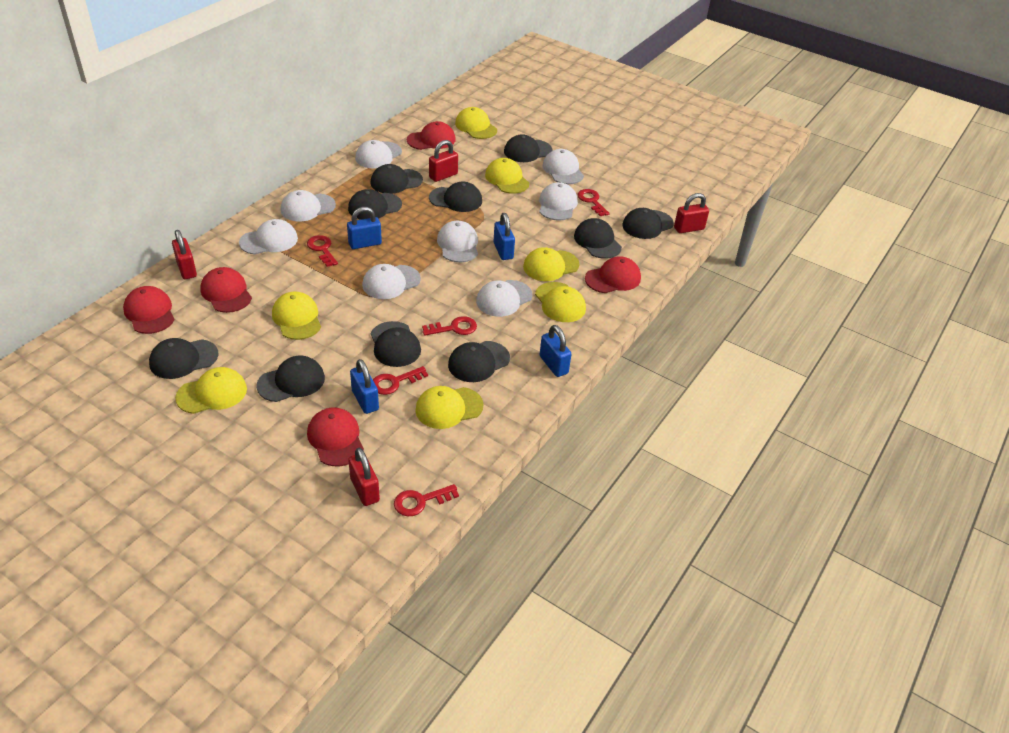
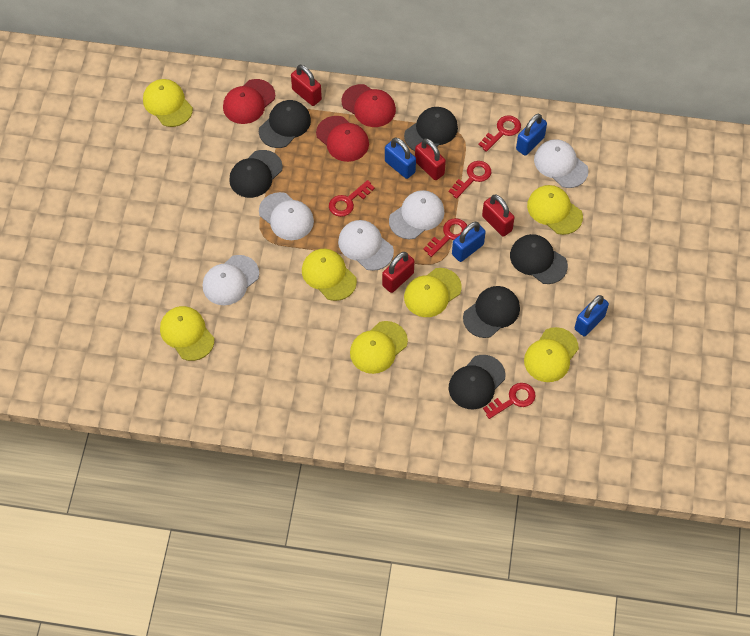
black cap: 10 -> 6
red cap: 5 -> 3
white cap: 8 -> 5

